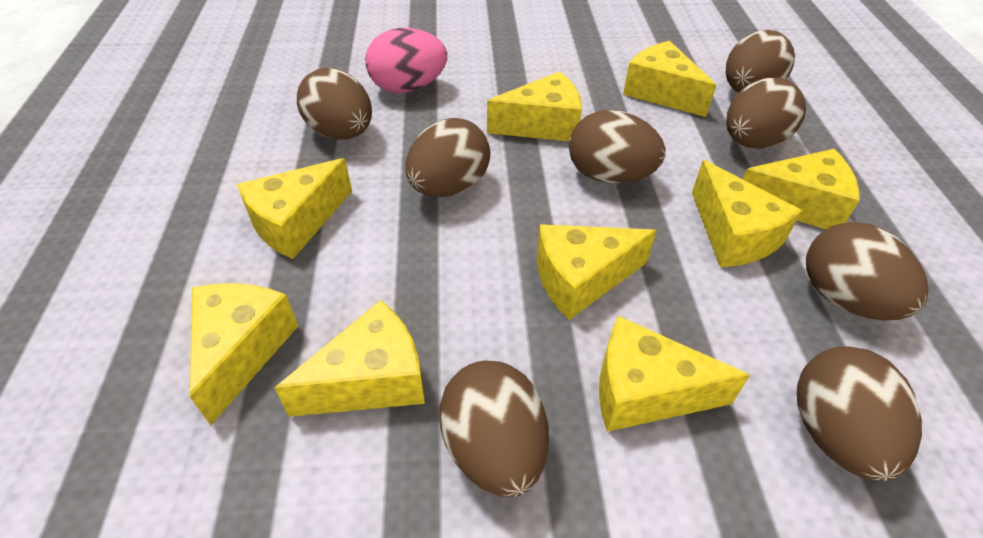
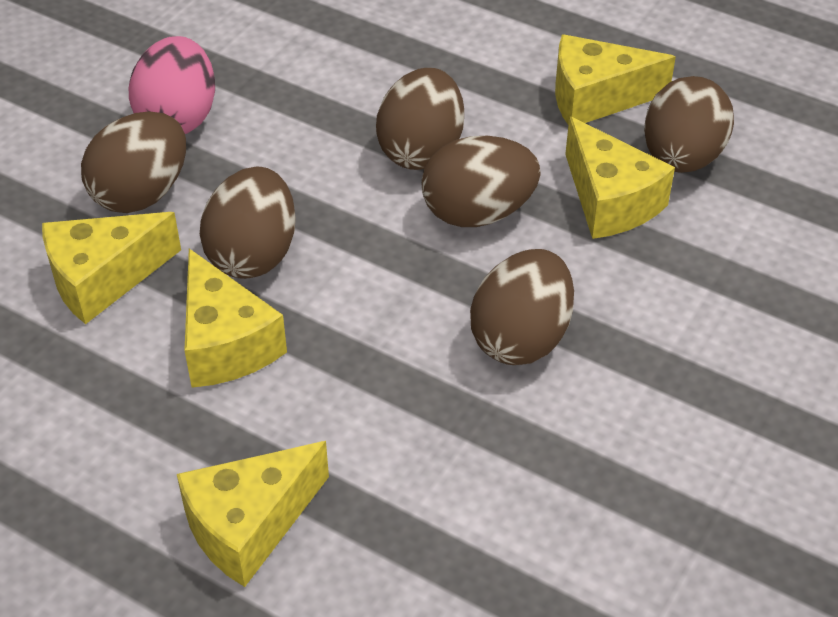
brown egg: 8 -> 6
yellow cheese: 9 -> 5

